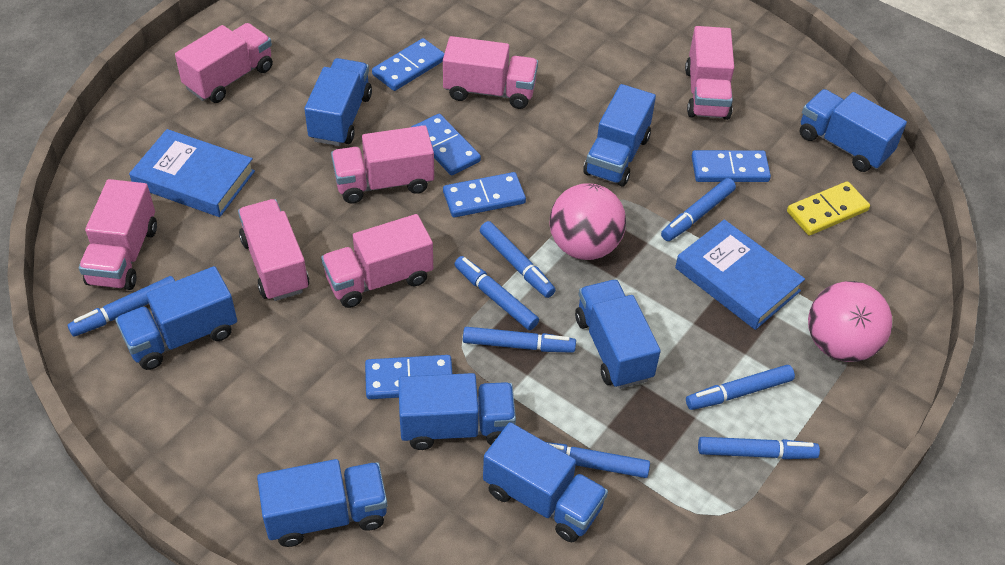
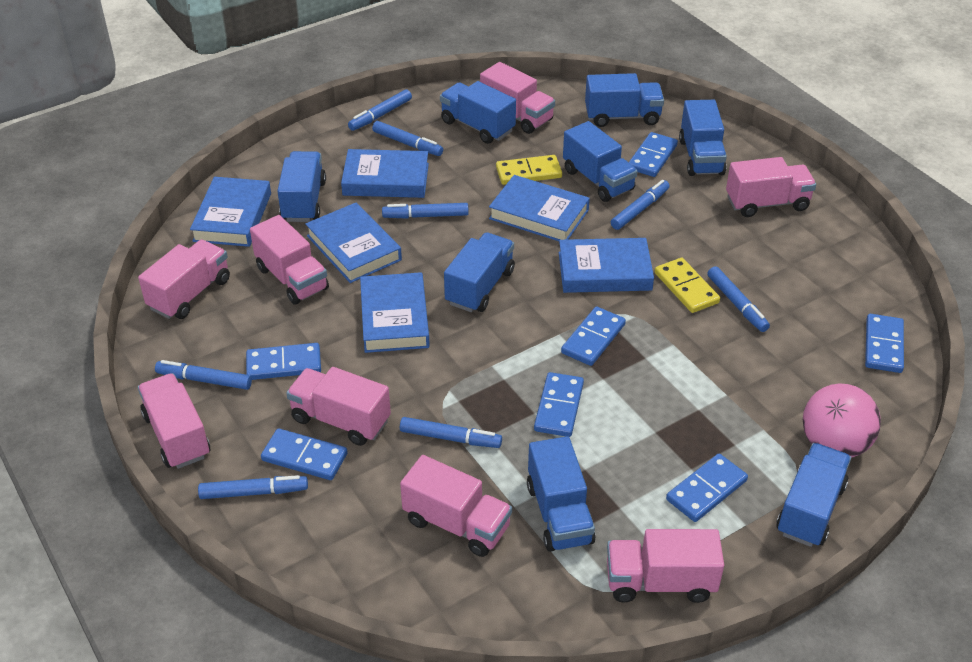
blue book: 2 -> 6
blue domino: 5 -> 7
pink ball: 2 -> 1
pink truck: 7 -> 8
yellow domino: 1 -> 2

